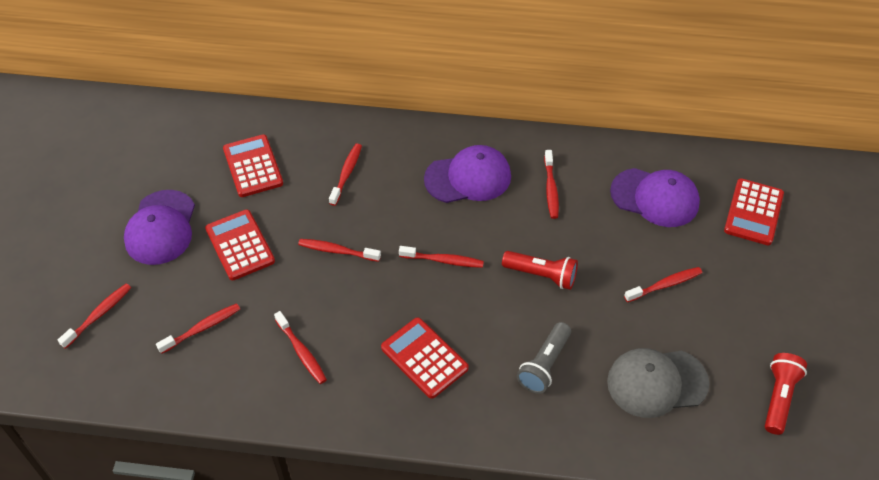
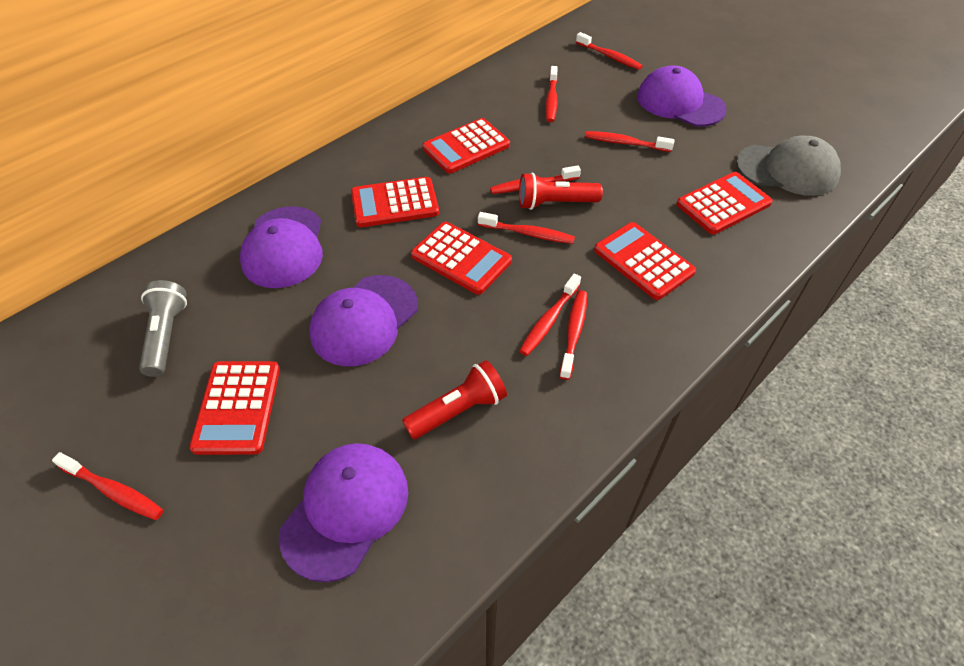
purple cap: 3 -> 4
red calculator: 4 -> 6

